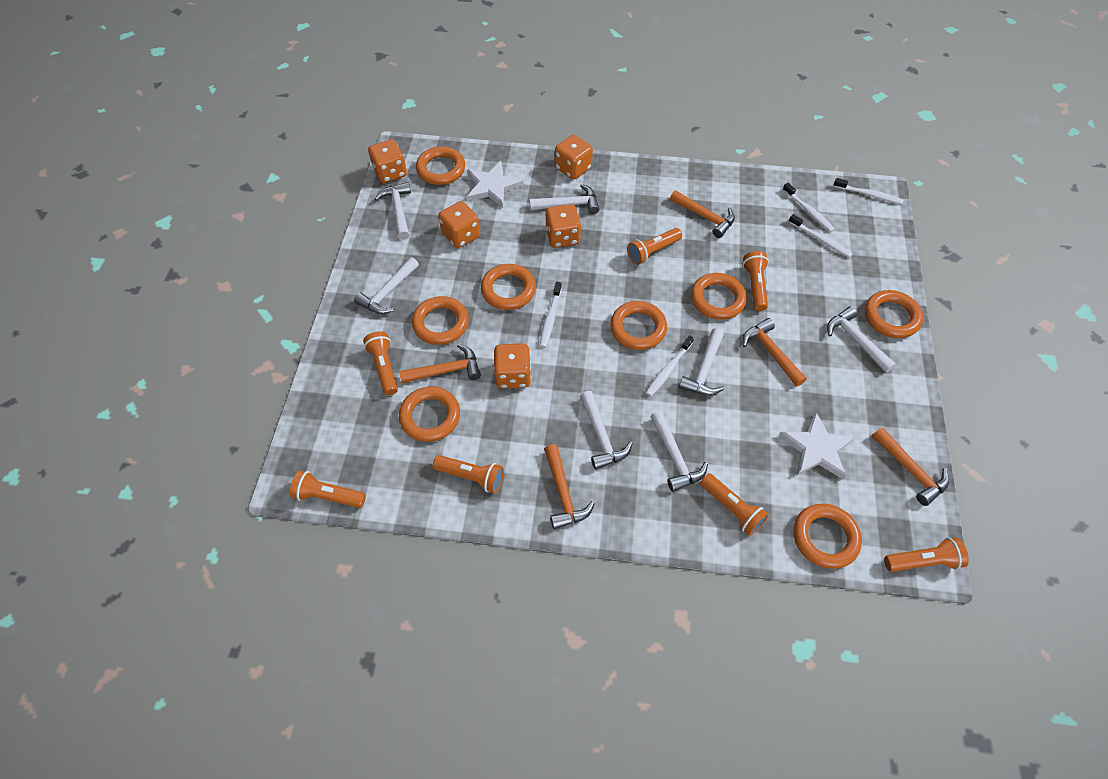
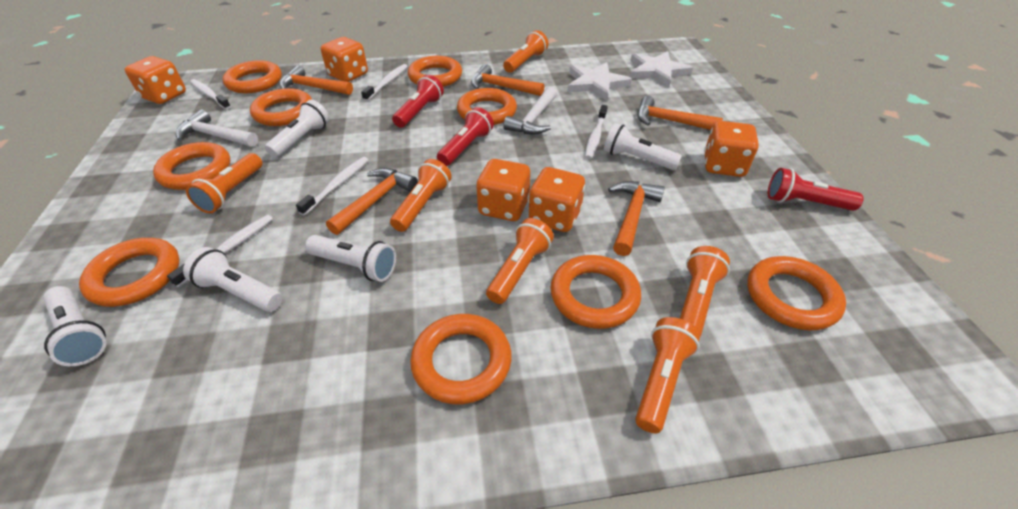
orange flashlight: 7 -> 6
orange ring: 8 -> 9
red flashlight: 0 -> 3
white flashlight: 0 -> 5
white hammer: 7 -> 2

